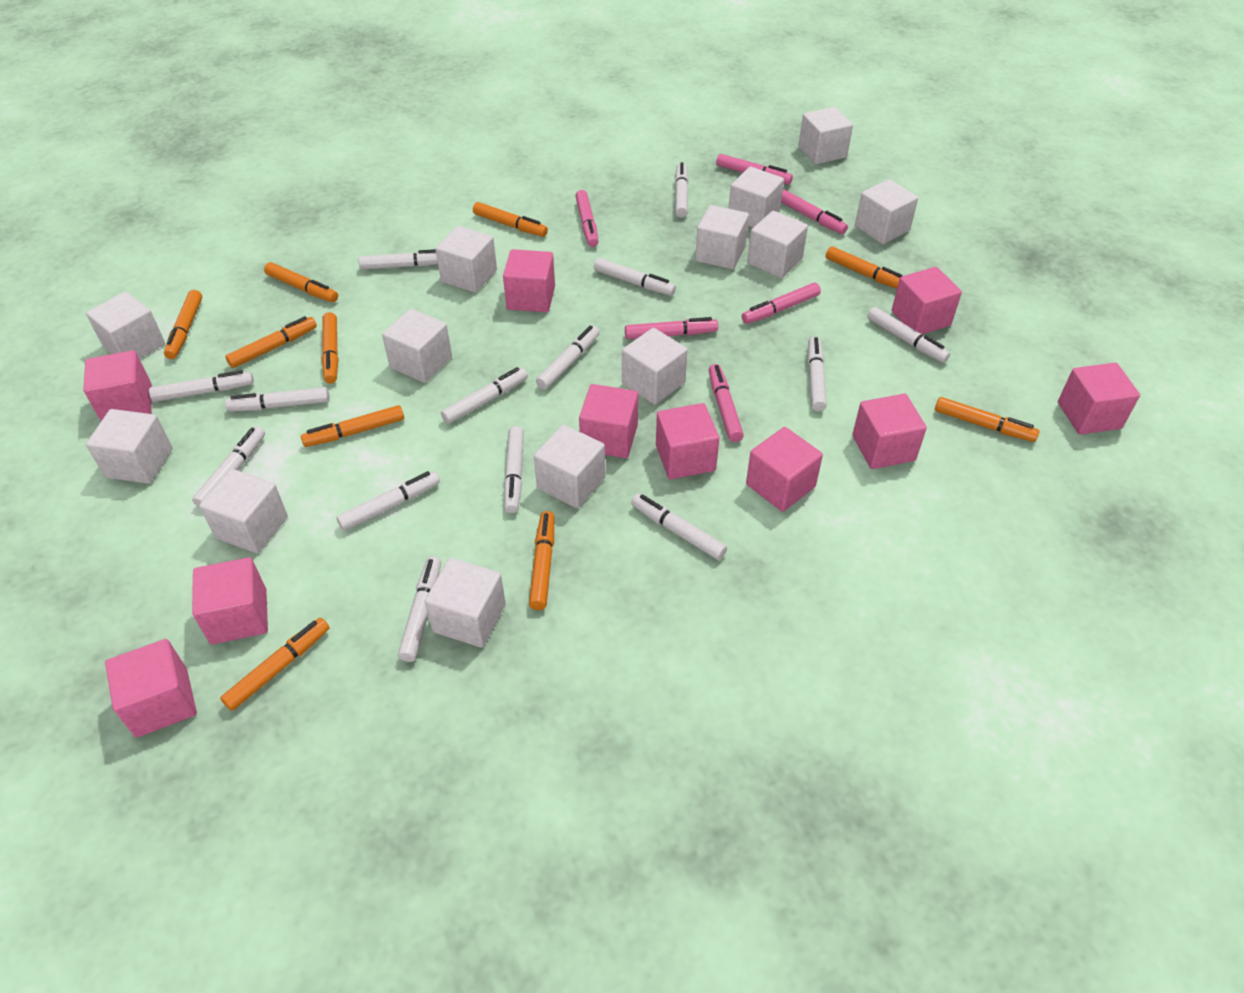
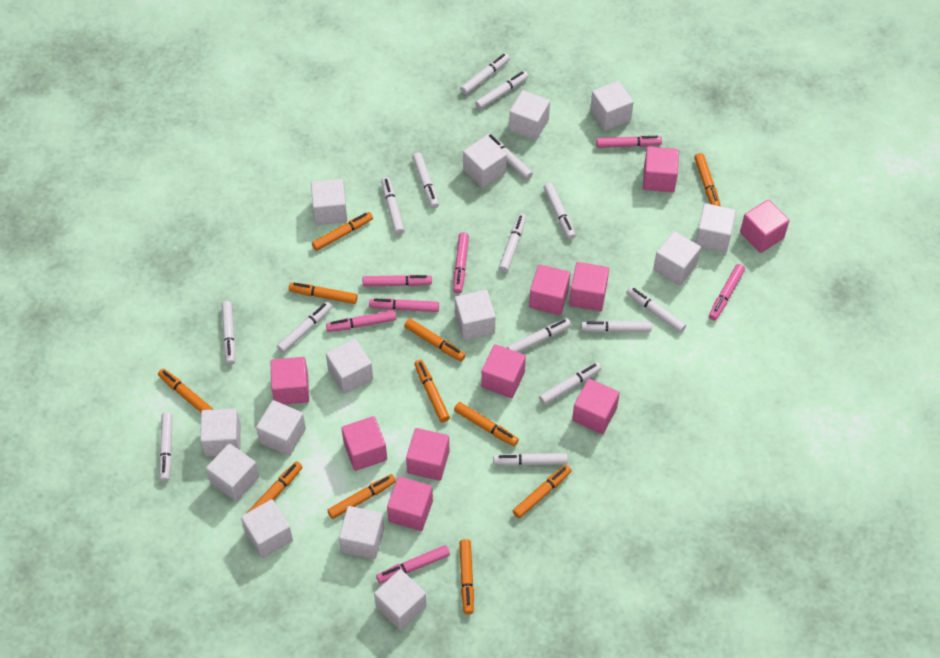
orange marker: 10 -> 11
pink marker: 6 -> 7
white cube: 13 -> 14
white marker: 14 -> 15

